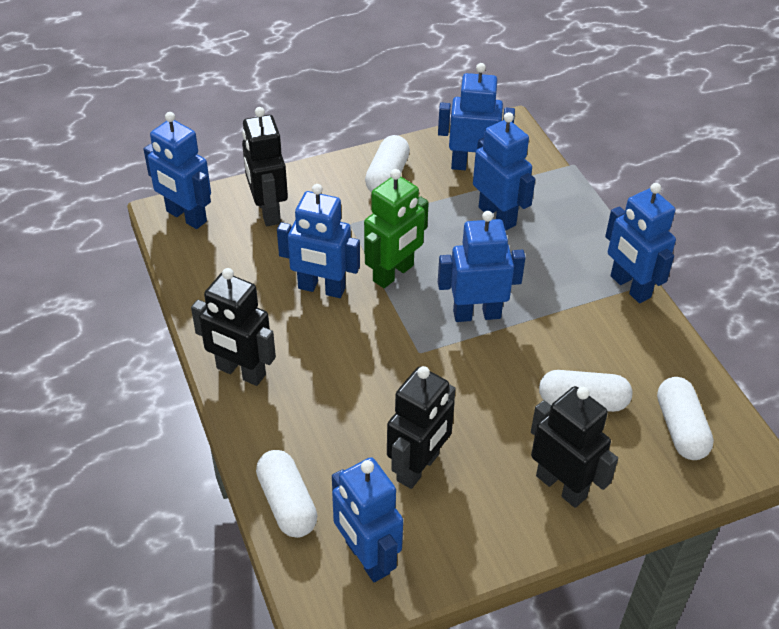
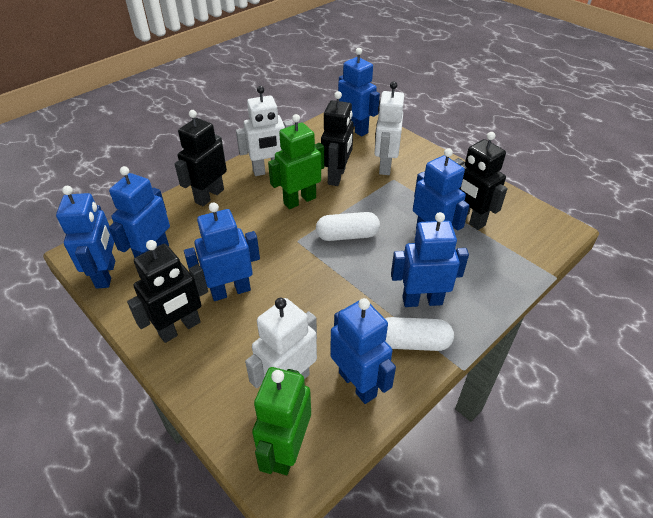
green robot: 1 -> 2
white capsule: 4 -> 2
white robot: 0 -> 3

